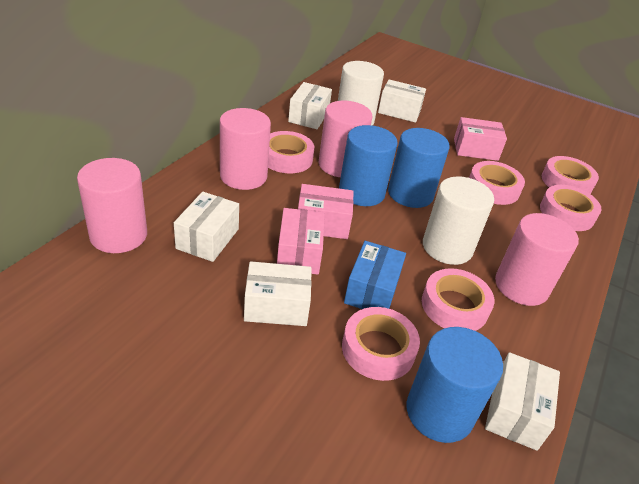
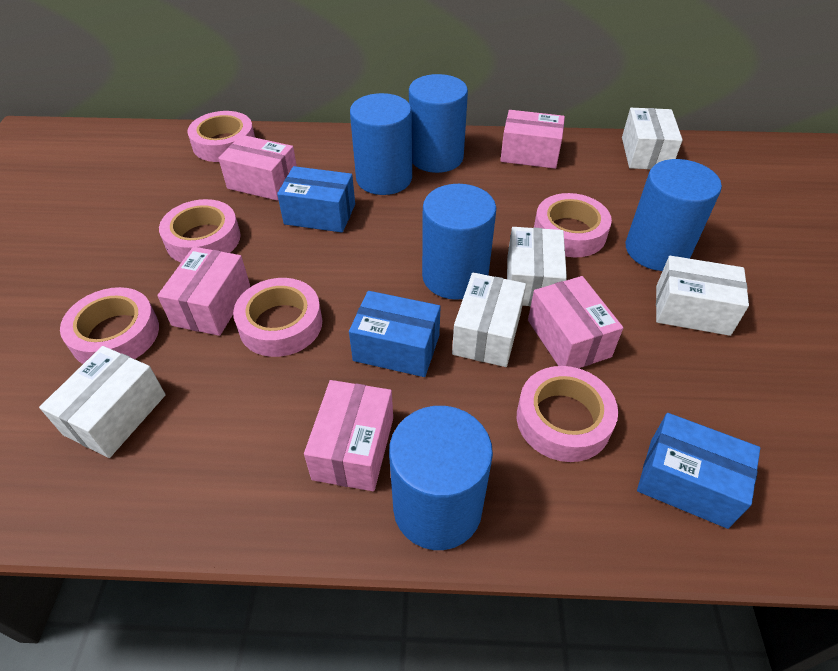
blue box: 1 -> 3
blue cylinder: 3 -> 5
pink box: 3 -> 5
pink cylinder: 4 -> 0
white cylinder: 2 -> 0

